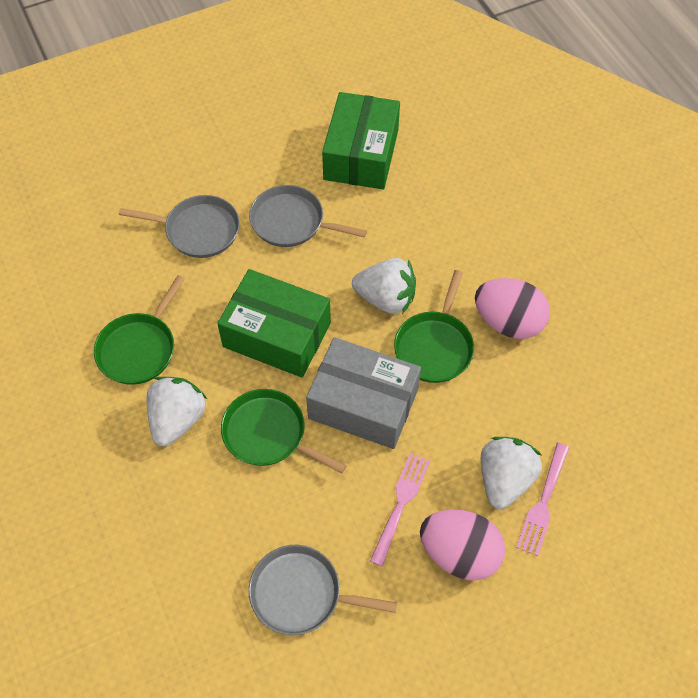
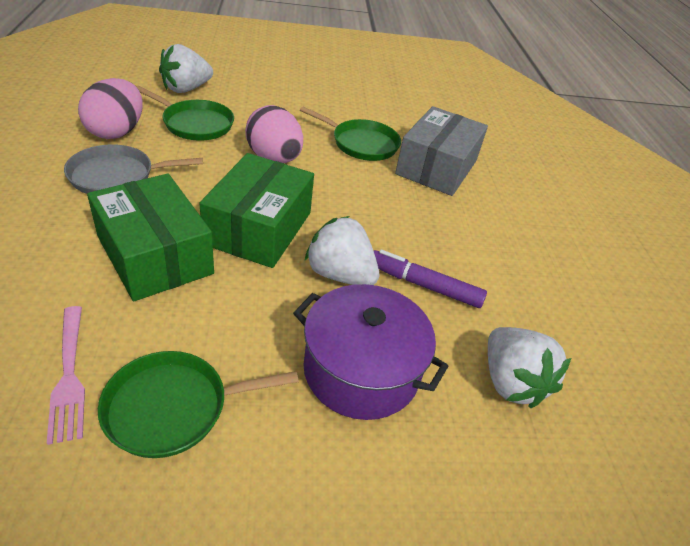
grey pan: 3 -> 1
pink fork: 2 -> 1
purple marker: 0 -> 1
purple pot: 0 -> 1

